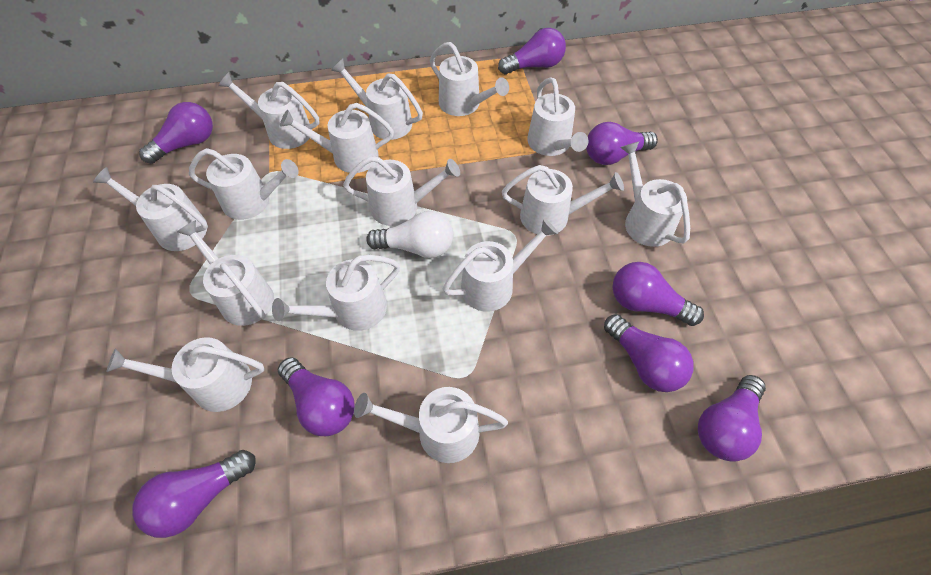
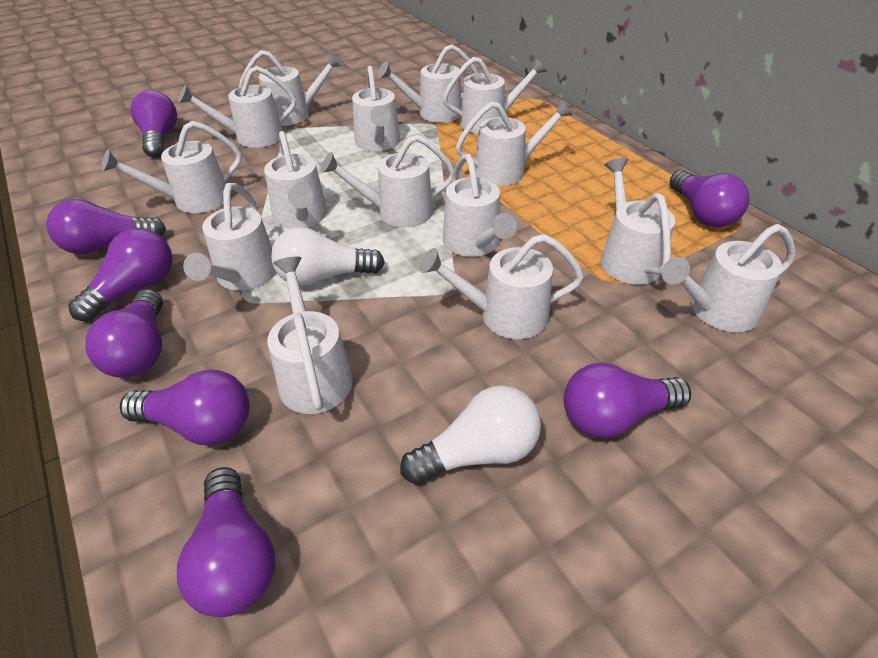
white light bulb: 1 -> 2

